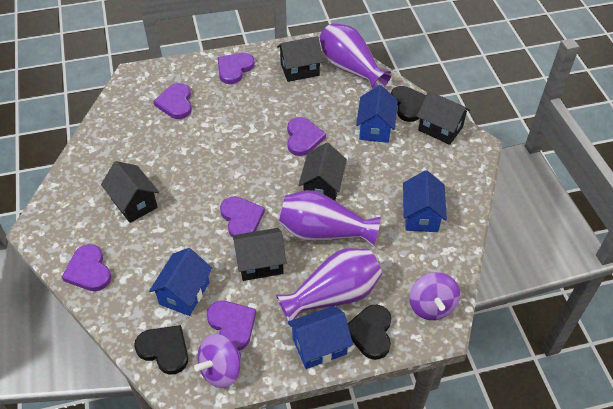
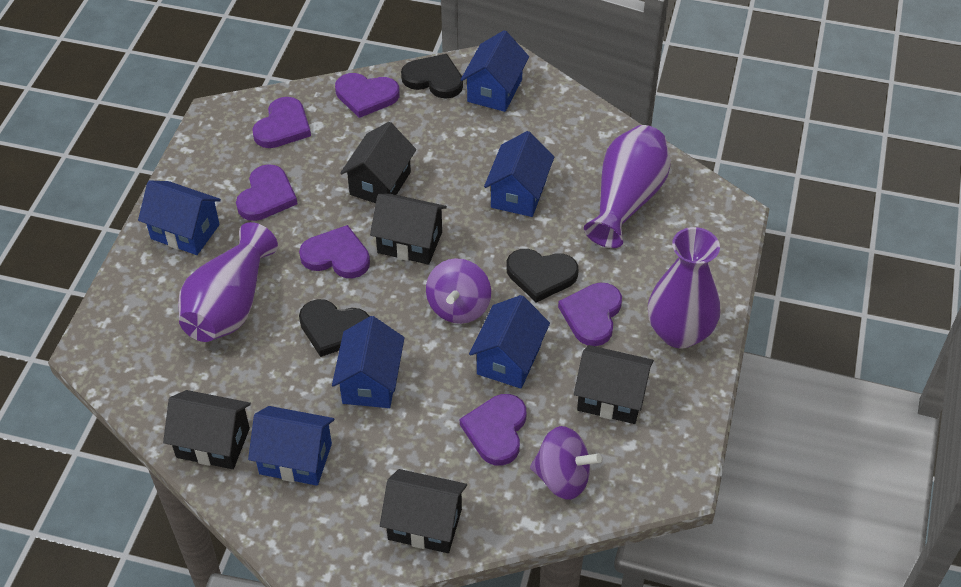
blue house: 4 -> 6

